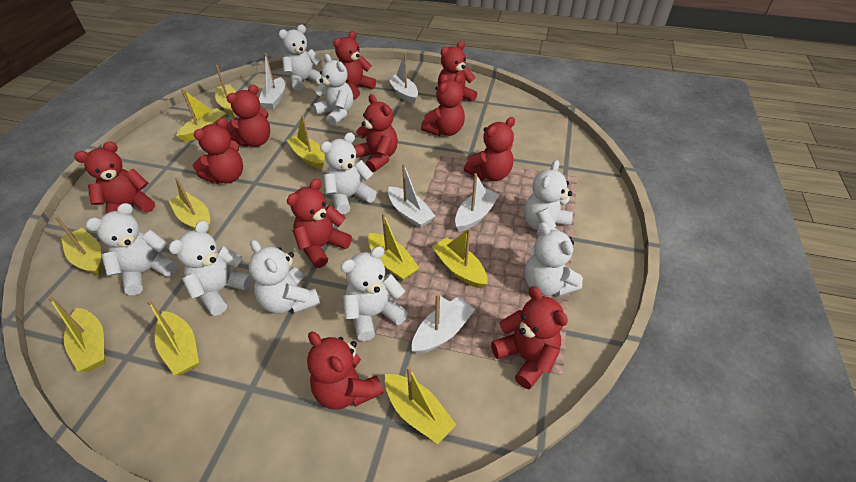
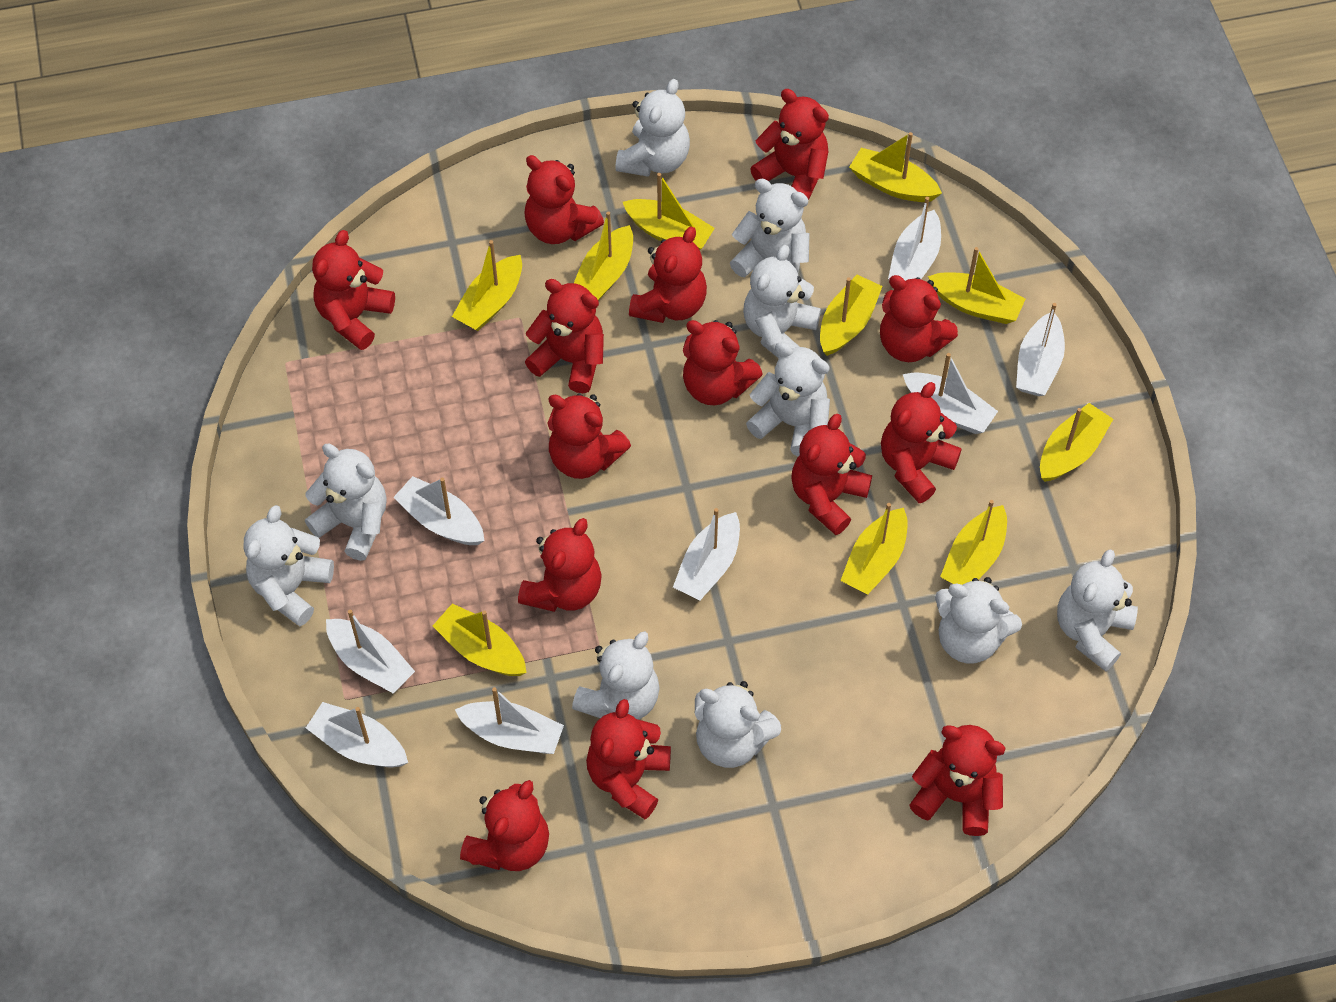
red teddy bear: 11 -> 14
white boat: 5 -> 8
white teddy bear: 9 -> 10

